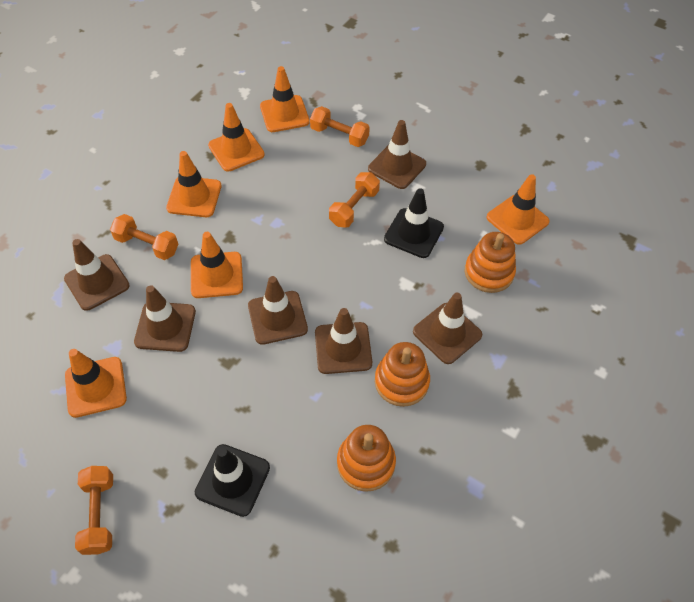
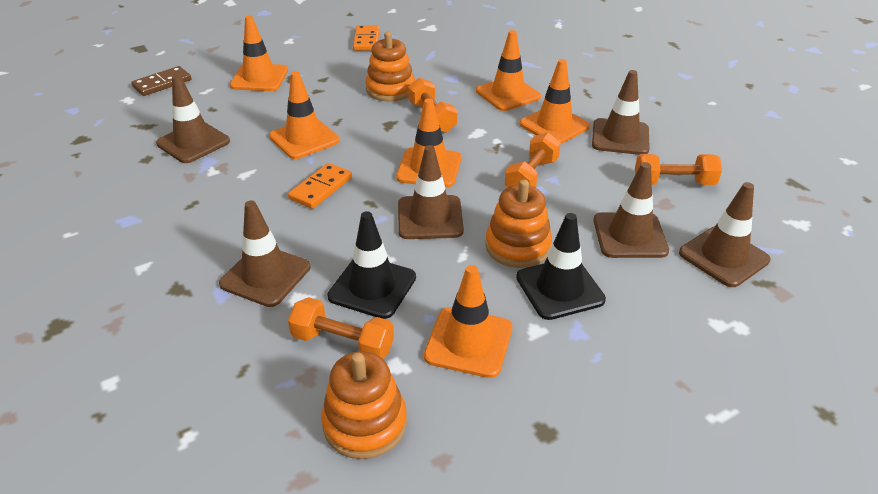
brown domino: 0 -> 1
orange domino: 0 -> 2

